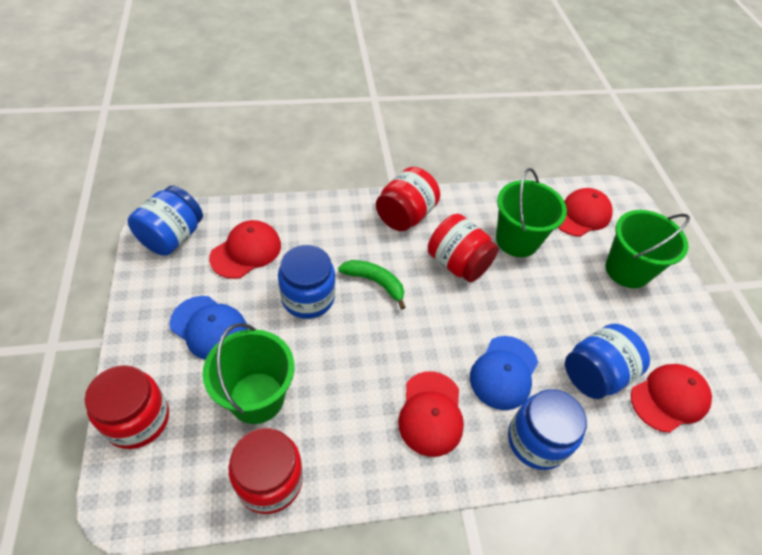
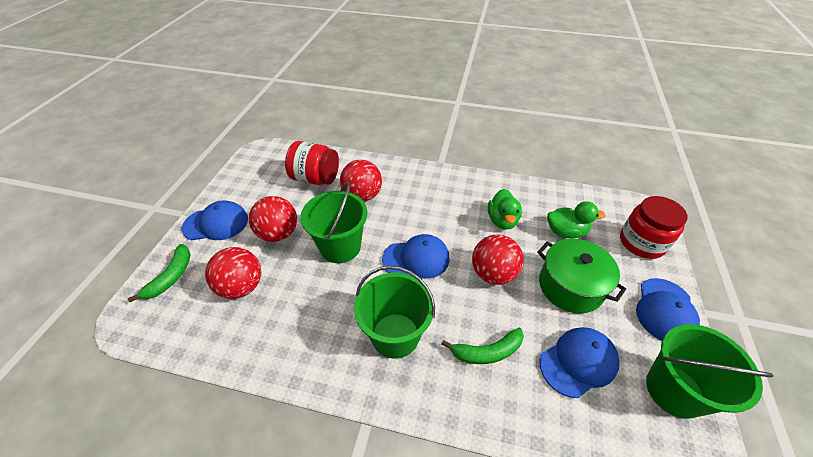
blue cap: 2 -> 4
blue jar: 4 -> 0
green banana: 1 -> 2
green duck: 0 -> 2
green pot: 0 -> 1
red ball: 0 -> 4
red cap: 4 -> 0
red jar: 4 -> 2

